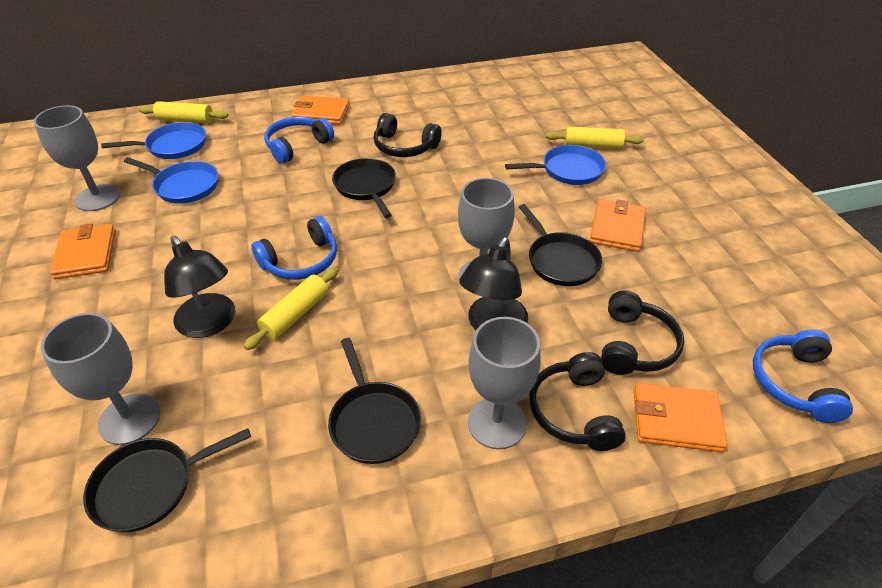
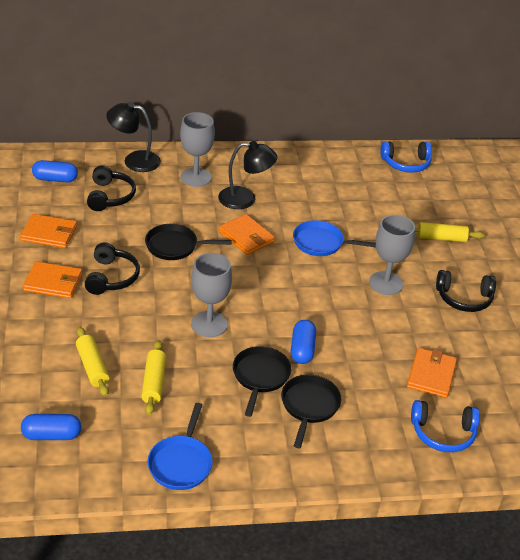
black pan: 4 -> 3
blue capsule: 0 -> 3
blue headphones: 3 -> 2
blue pan: 3 -> 2
grey goblet: 4 -> 3

